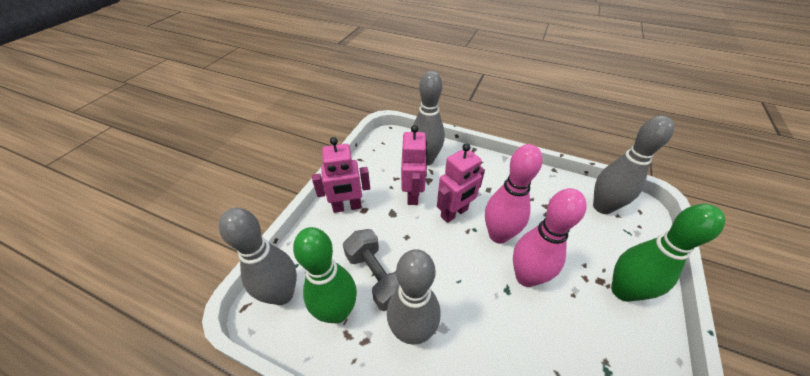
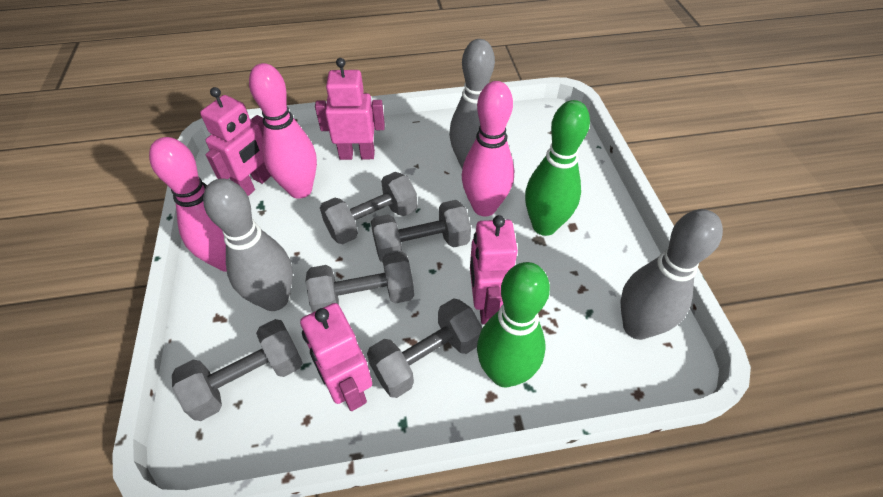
grey bowling pin: 4 -> 3
grey dumbbell: 1 -> 5
pink bowling pin: 2 -> 3
pink robot: 3 -> 4

